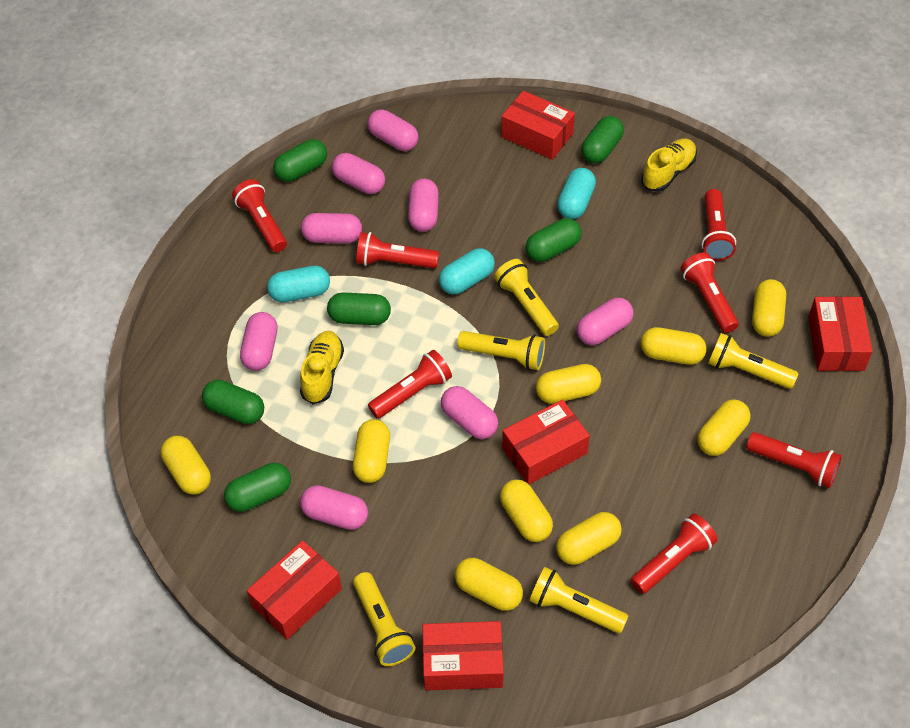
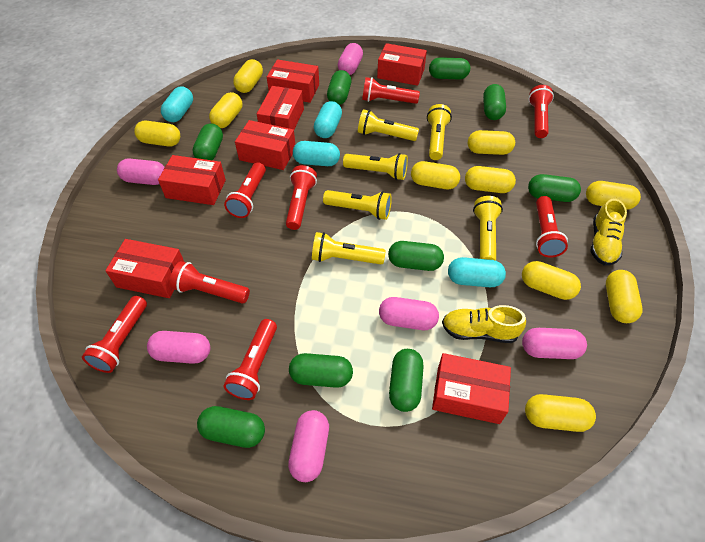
green capsule: 6 -> 9
pink capsule: 8 -> 6
red box: 5 -> 7
red flashlight: 7 -> 8
turquoise capsule: 3 -> 4
yellow capsule: 9 -> 10
yellow flashlight: 5 -> 6

